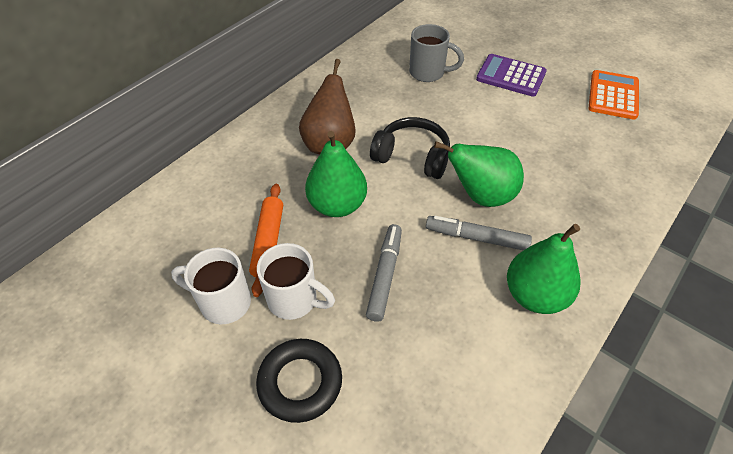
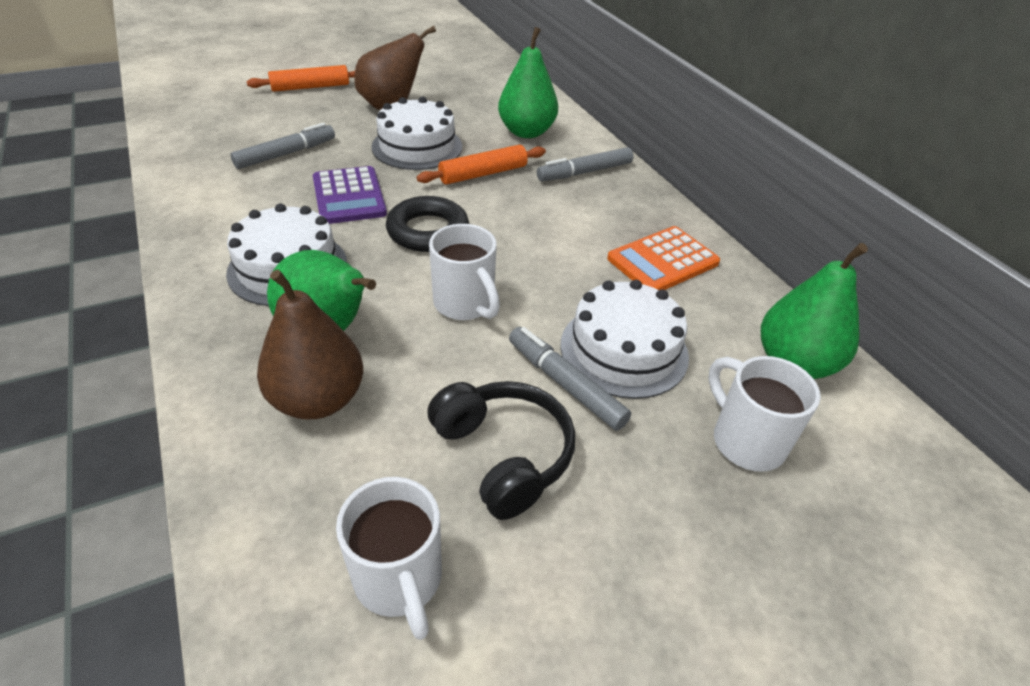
brown pear: 1 -> 2
grey marker: 2 -> 3
grey mug: 1 -> 0
orange rolling pin: 1 -> 2
white cake: 0 -> 3
white mug: 2 -> 3

